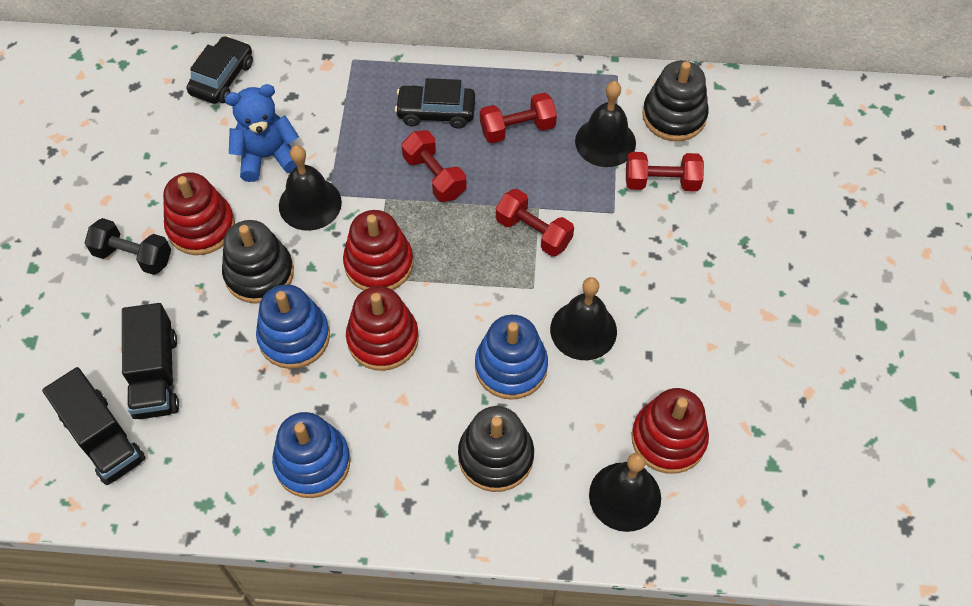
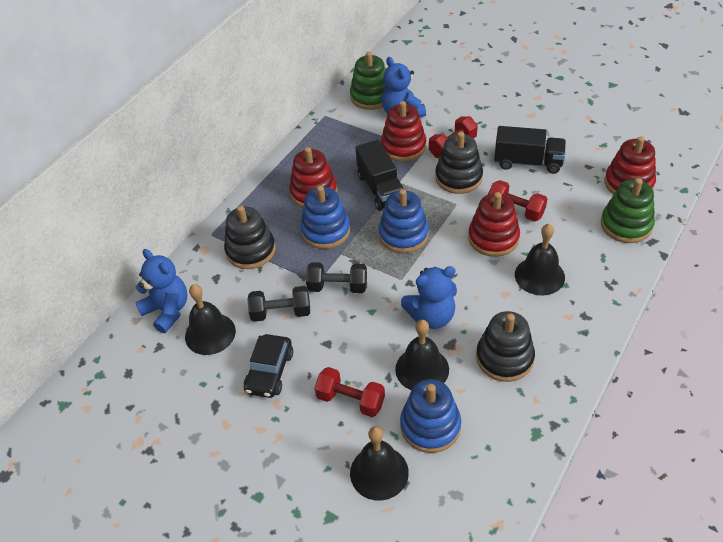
black car: 2 -> 1
black dumbbell: 1 -> 2
blue teddy bear: 1 -> 3
green stacking toy: 0 -> 2
red dumbbell: 4 -> 3

